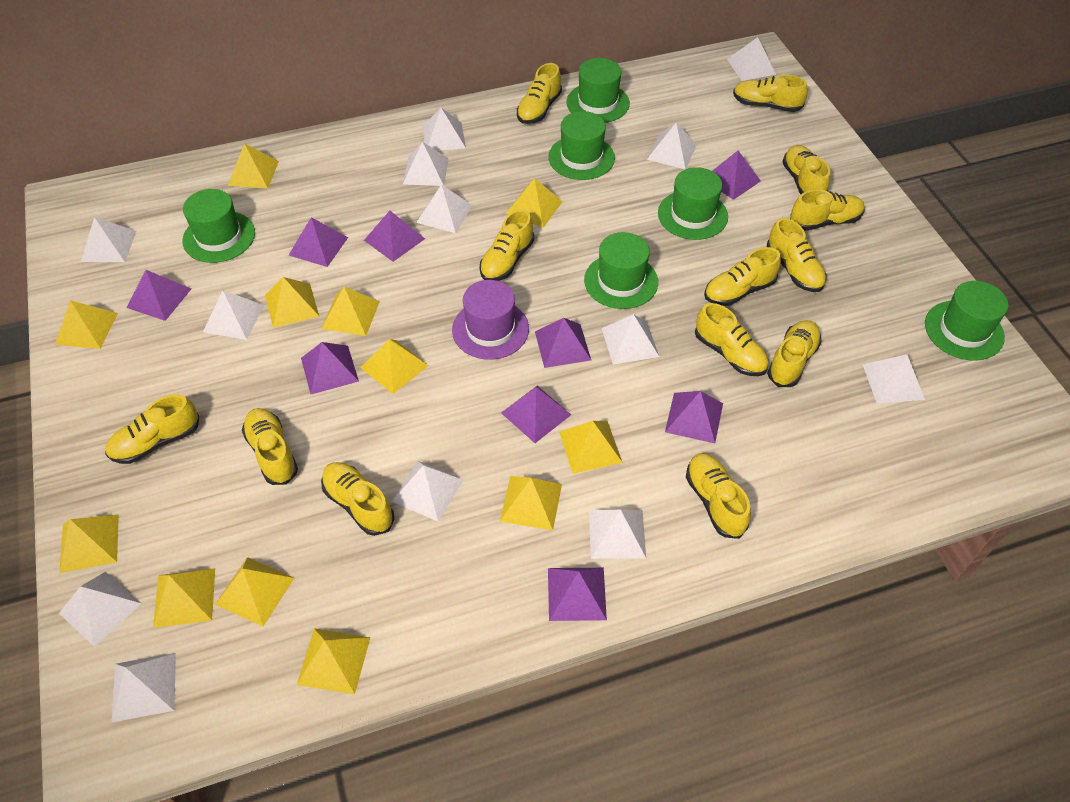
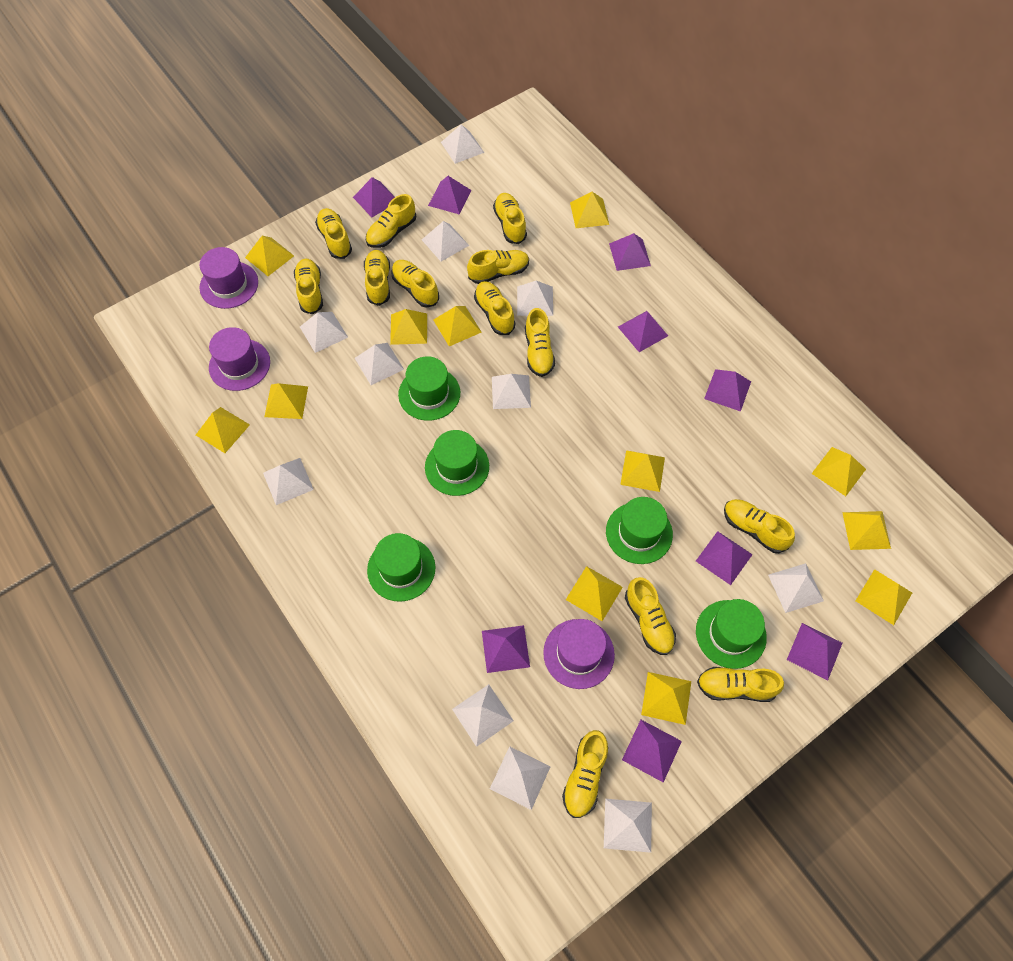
green hat: 6 -> 5
purple hat: 1 -> 3
white pyramid: 13 -> 11

